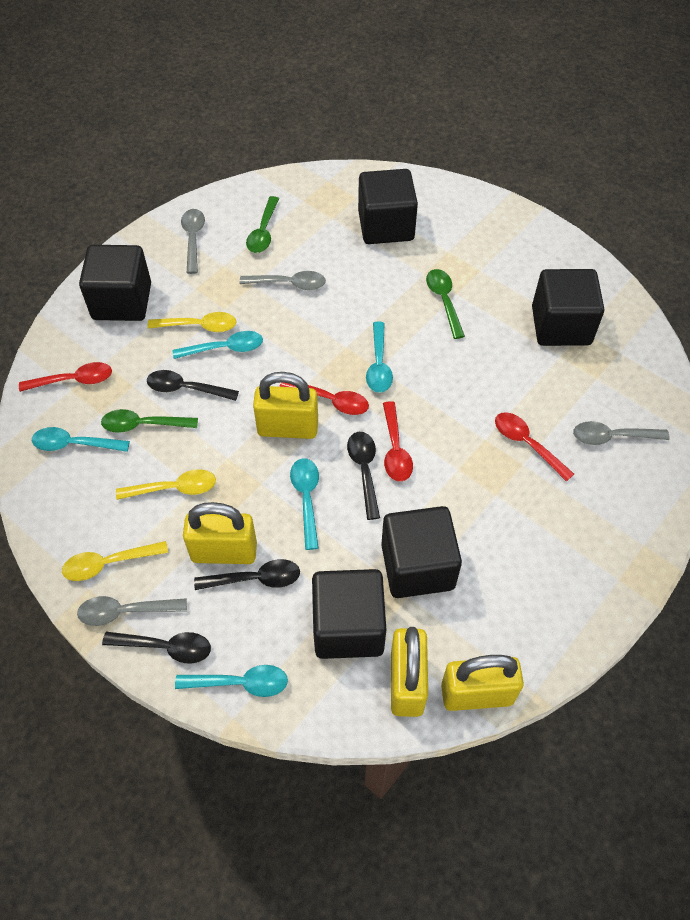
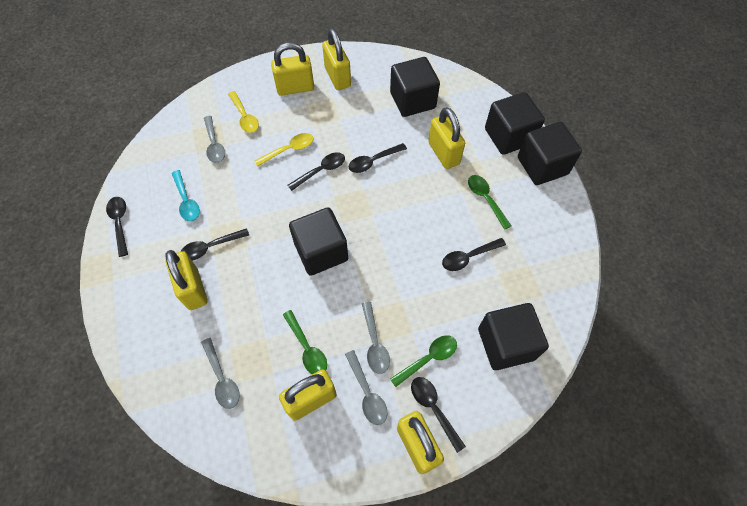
black spoon: 4 -> 6
red spoon: 4 -> 0
turquoise spoon: 5 -> 1
yellow padlock: 4 -> 6
yellow spoon: 3 -> 2

